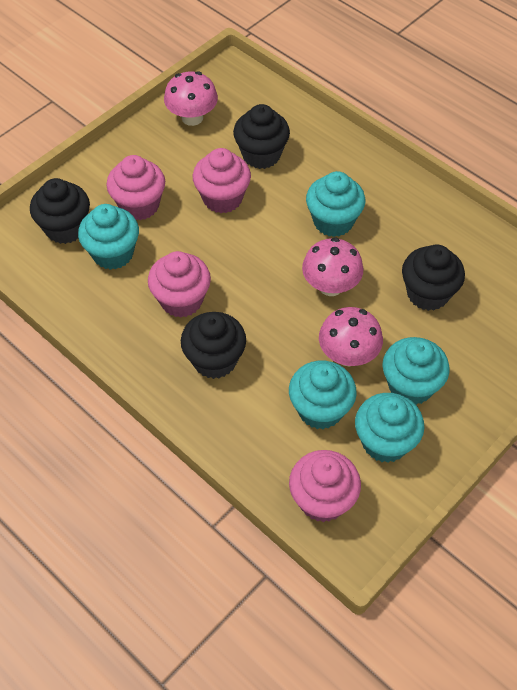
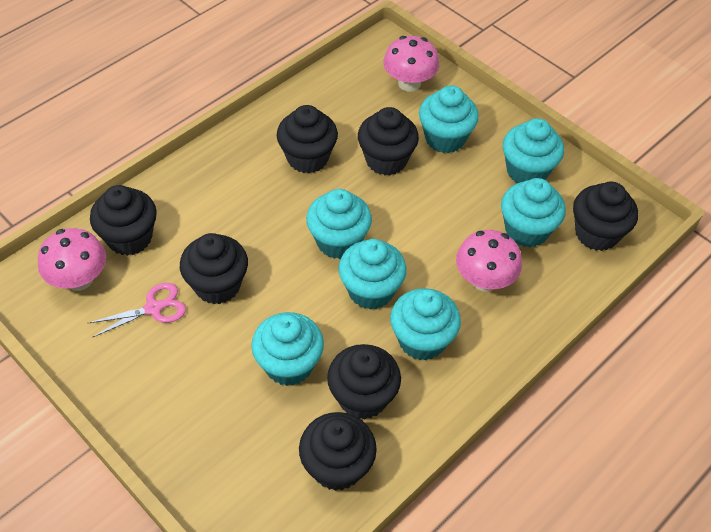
black cupcake: 4 -> 7
pink cupcake: 4 -> 0
pink scissors: 0 -> 1
turquoise cupcake: 5 -> 7

